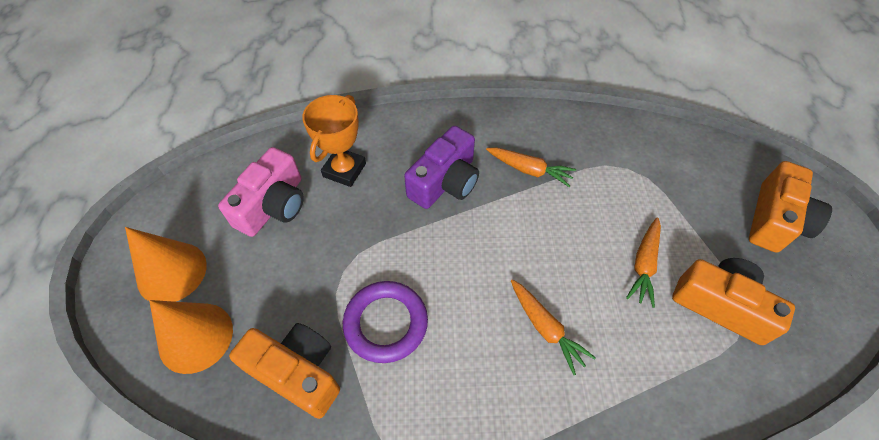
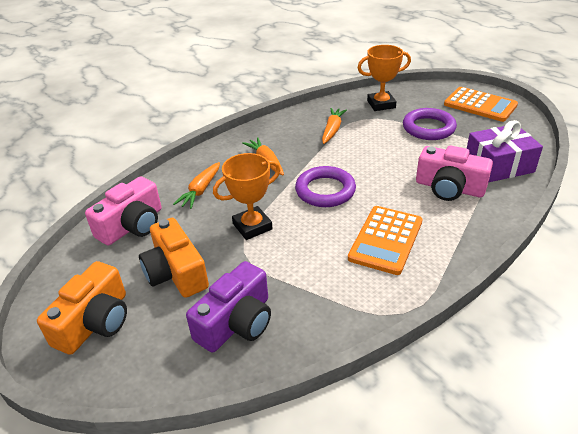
orange calculator: 0 -> 2
orange camera: 3 -> 2
orange cone: 2 -> 0
orange trophy: 1 -> 2
pink camera: 1 -> 2
purple gift: 0 -> 1
purple ring: 1 -> 2

